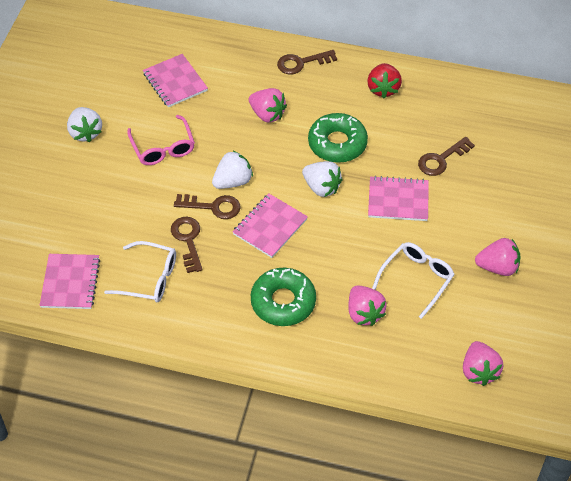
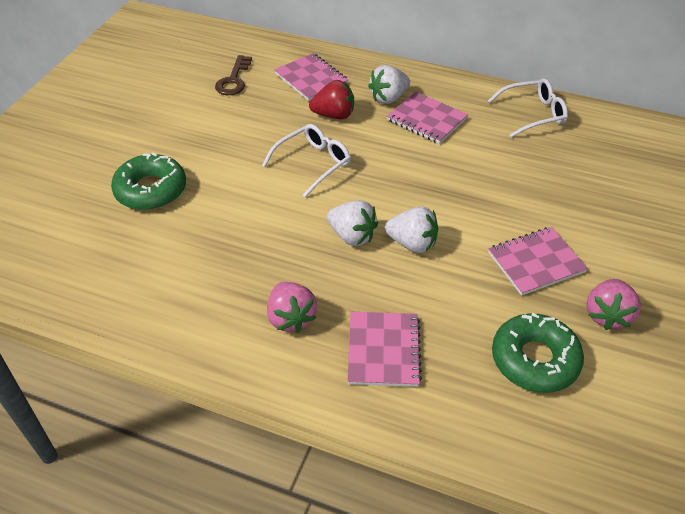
brown key: 4 -> 1
pink glasses: 1 -> 0
pink strawberry: 4 -> 2

